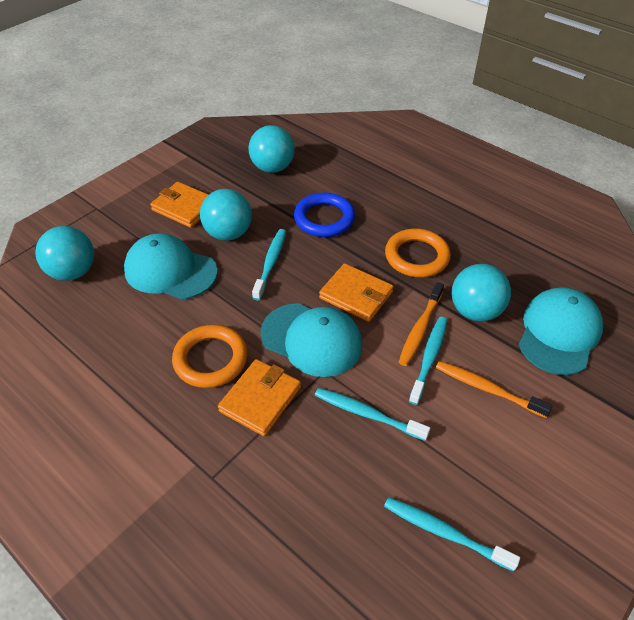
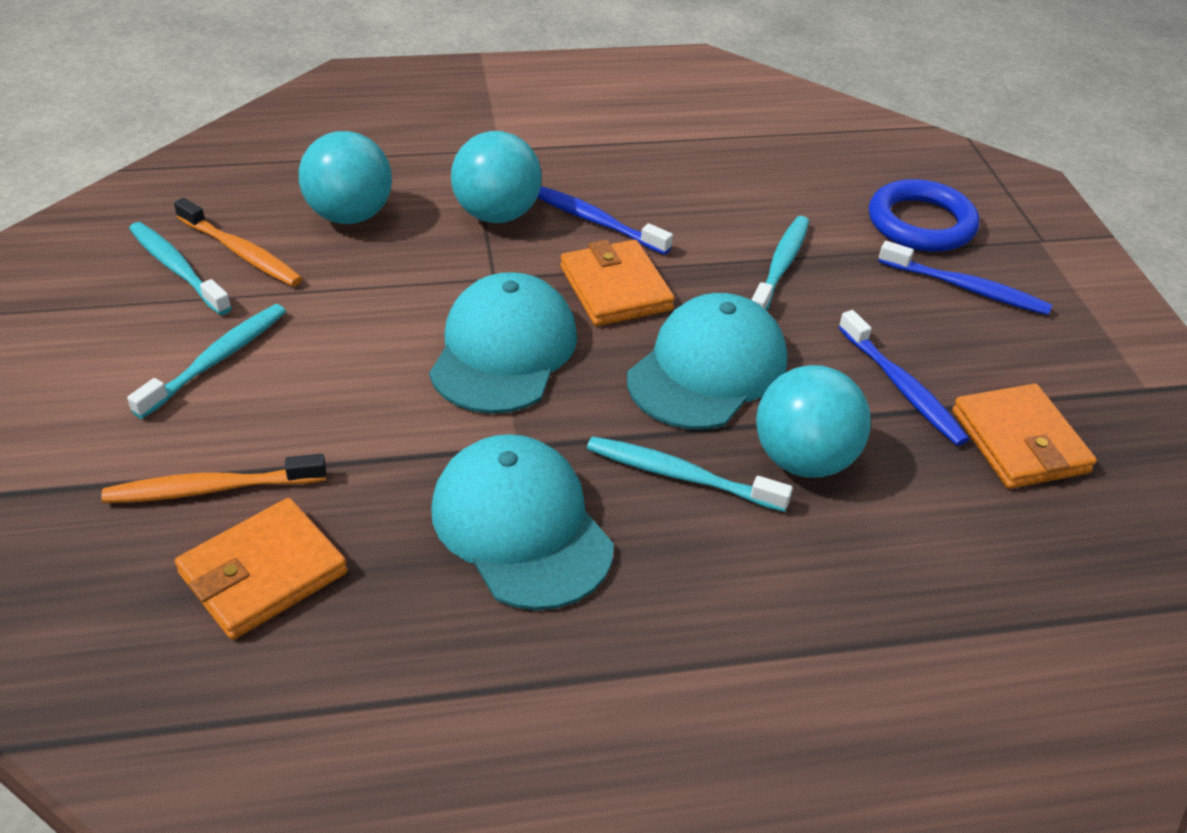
blue toothbrush: 0 -> 3
orange ring: 2 -> 0
turquoise ball: 4 -> 3

